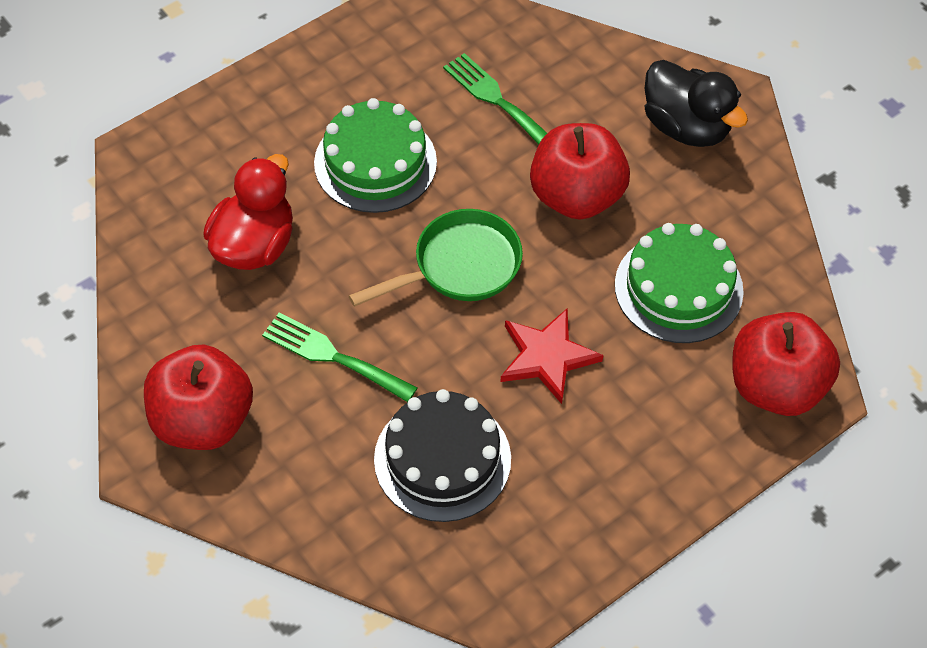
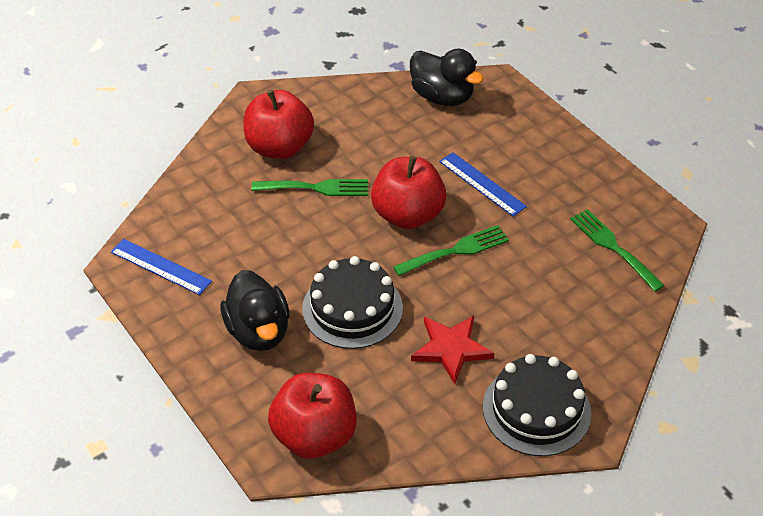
black cake: 1 -> 2
black duck: 1 -> 2
blue ruler: 0 -> 2
green cake: 2 -> 0
green fork: 2 -> 3
green pan: 1 -> 0
red duck: 1 -> 0

